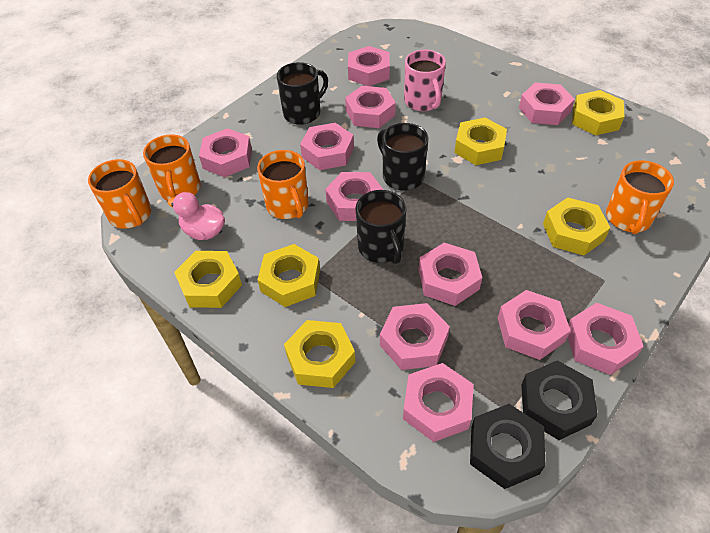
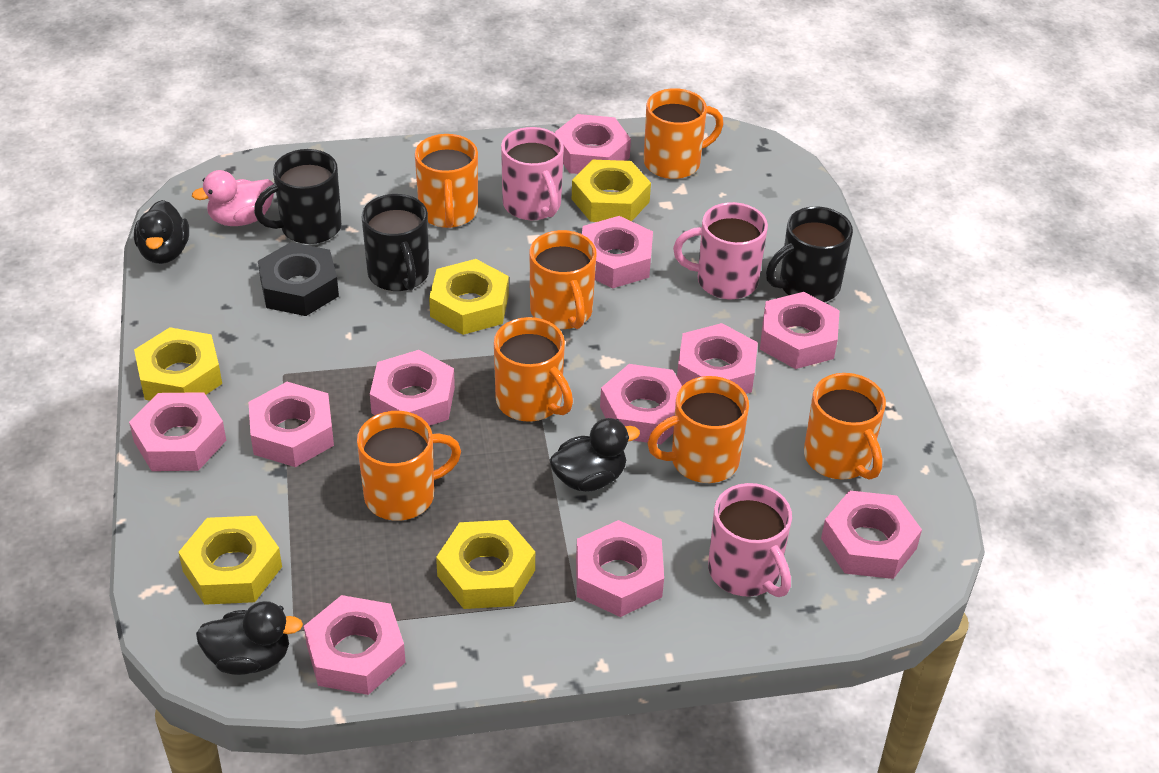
black duck: 0 -> 3
black nut: 2 -> 1
orange mug: 4 -> 7
pink mug: 1 -> 3
yellow nut: 6 -> 5

